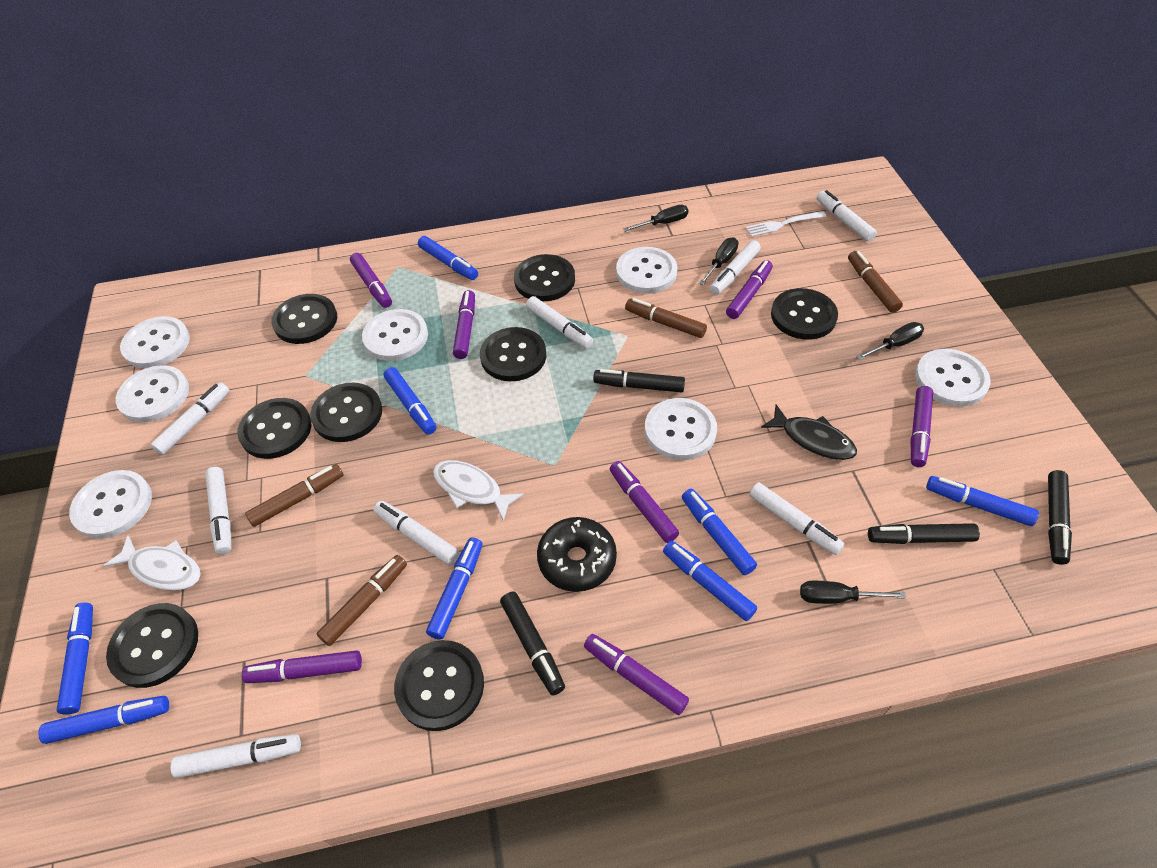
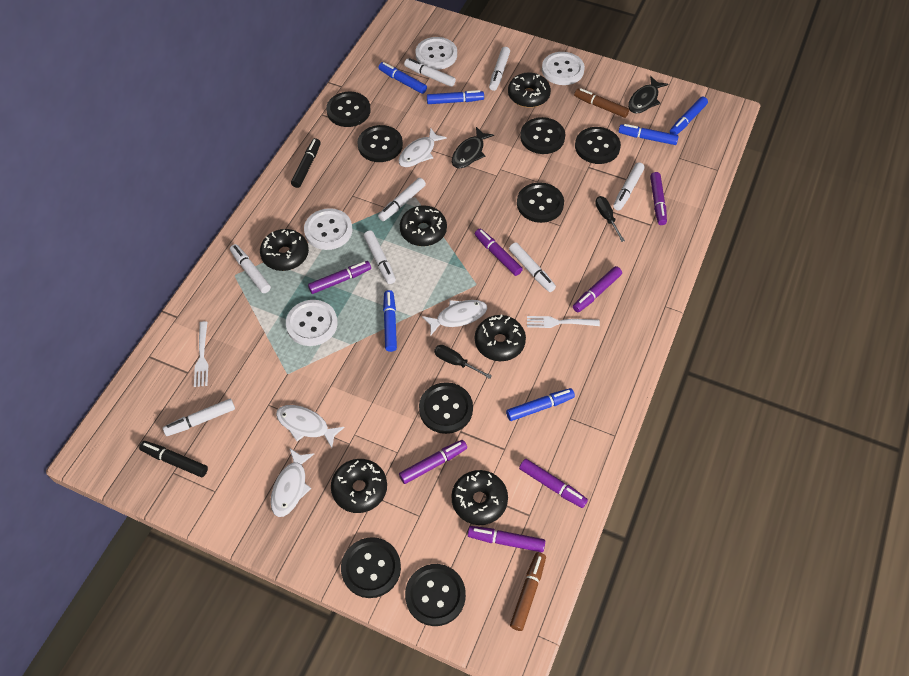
black donut: 1 -> 6
black fish: 1 -> 2
black marker: 4 -> 2
black screwdriver: 4 -> 2
blue marker: 8 -> 6
brown marker: 4 -> 2
white button: 7 -> 4
white fish: 2 -> 4
white fork: 1 -> 2

